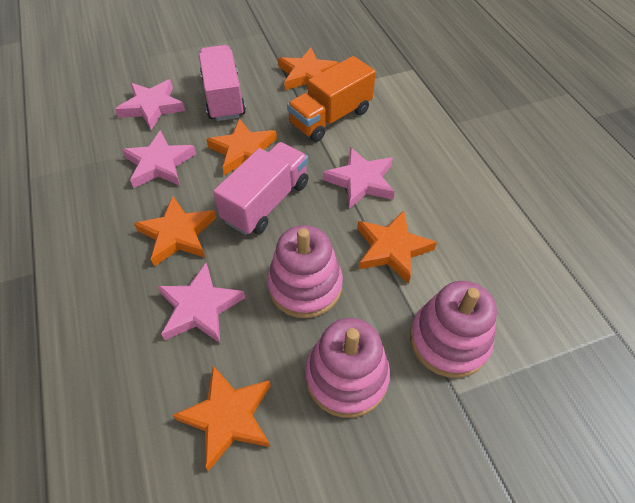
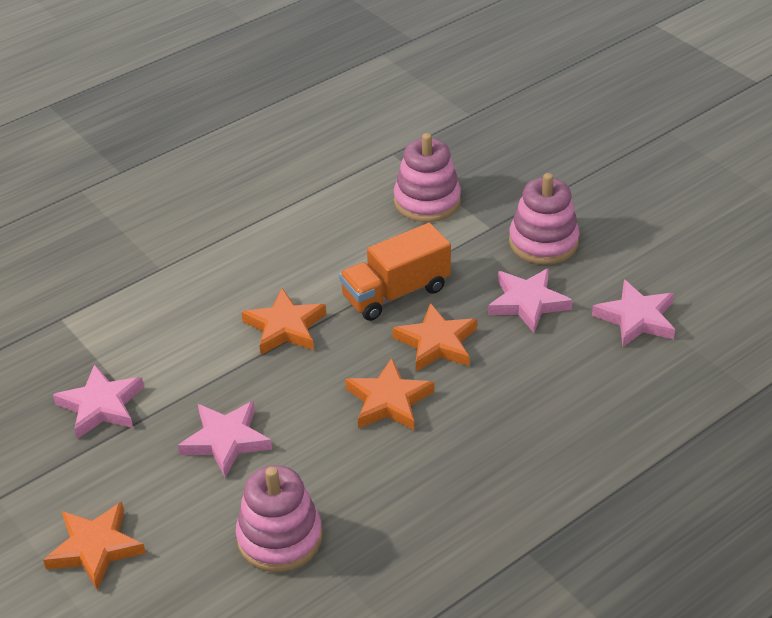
orange star: 5 -> 4
pink truck: 2 -> 0

